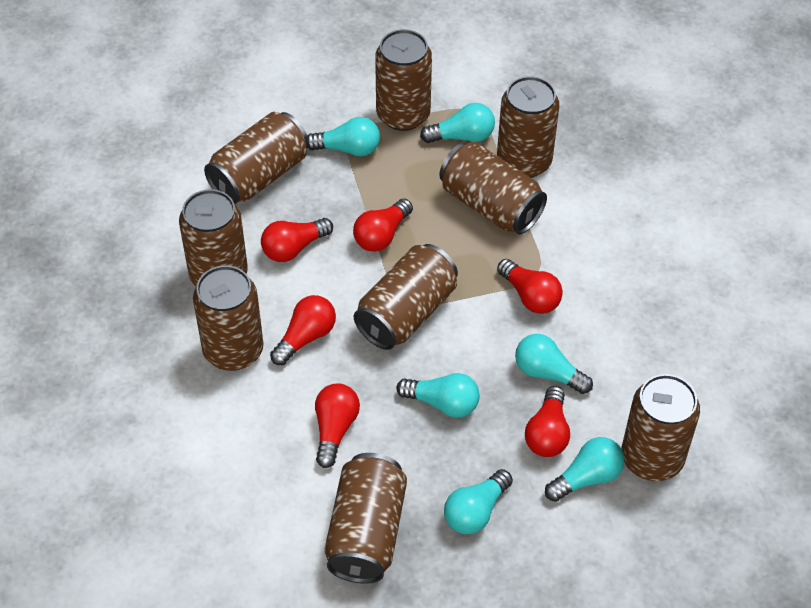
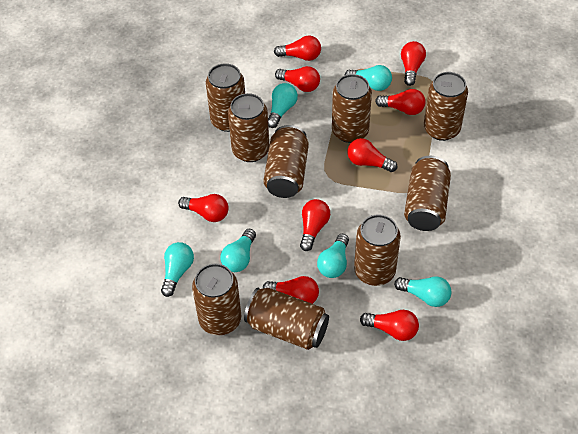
red light bulb: 6 -> 9

